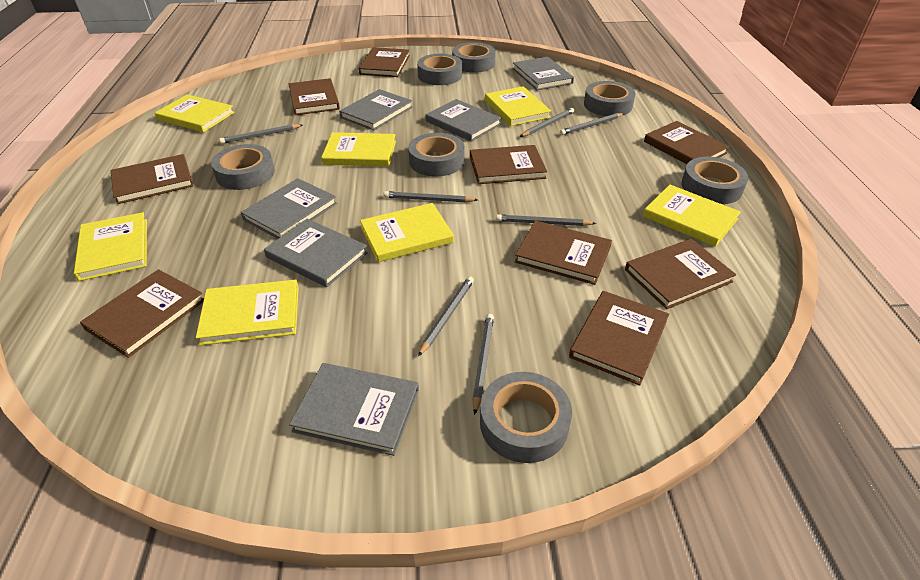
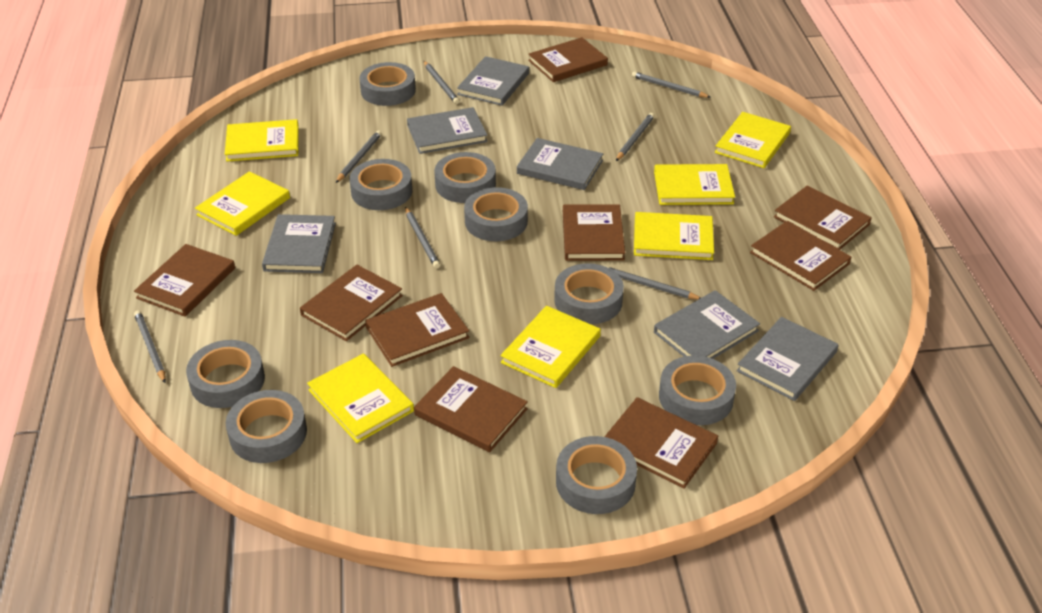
grey tape: 7 -> 9

